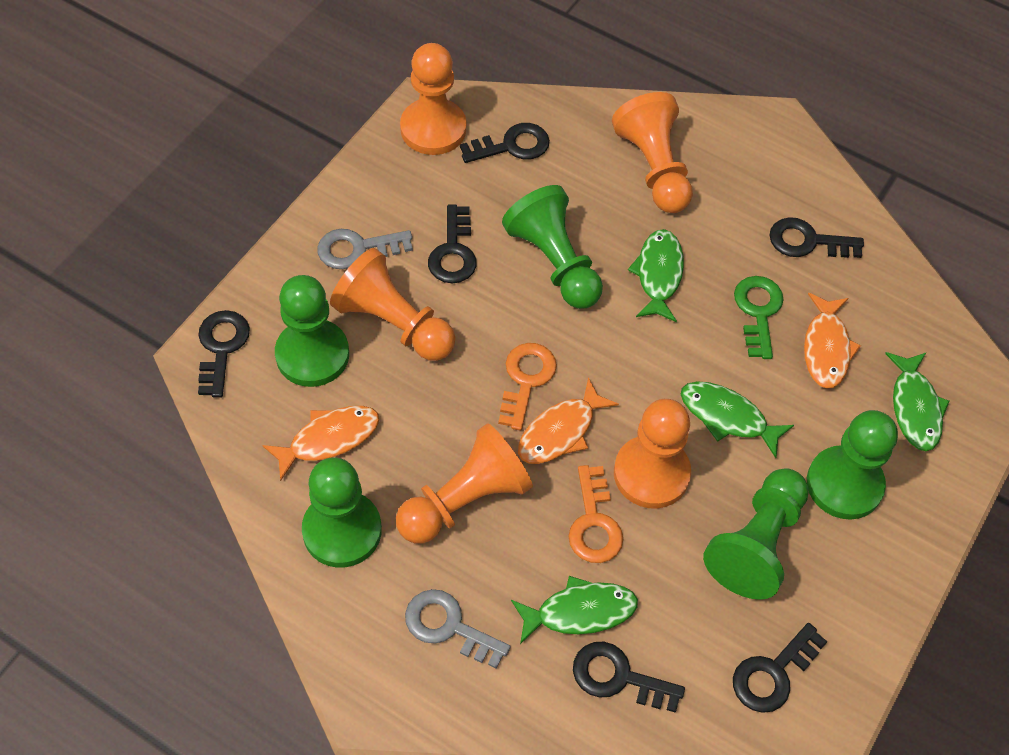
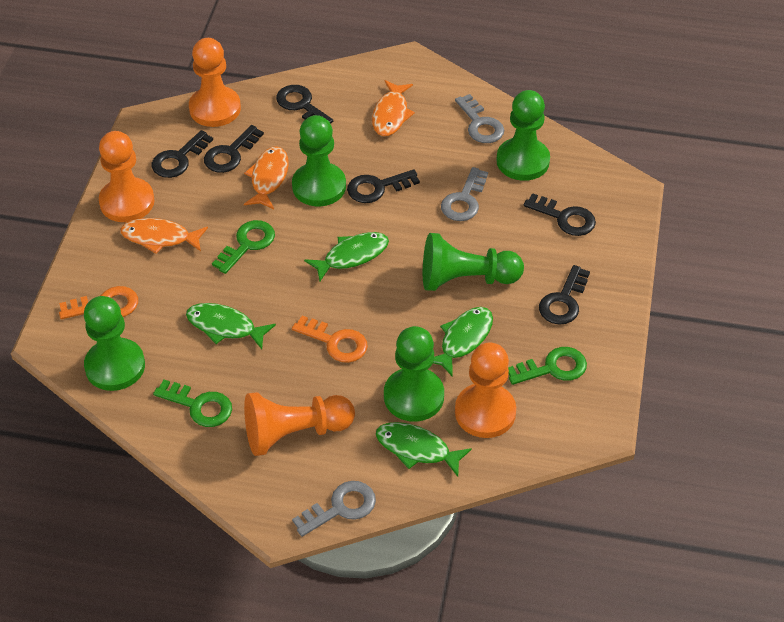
green key: 1 -> 3
grey key: 2 -> 3
orange pawn: 5 -> 4

